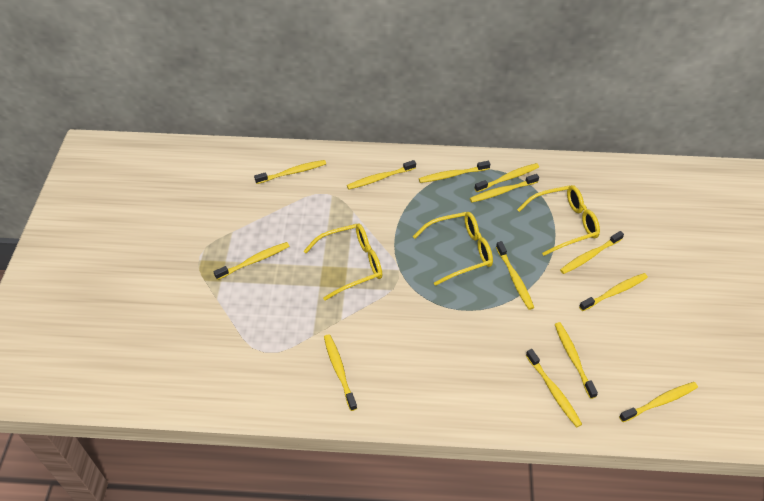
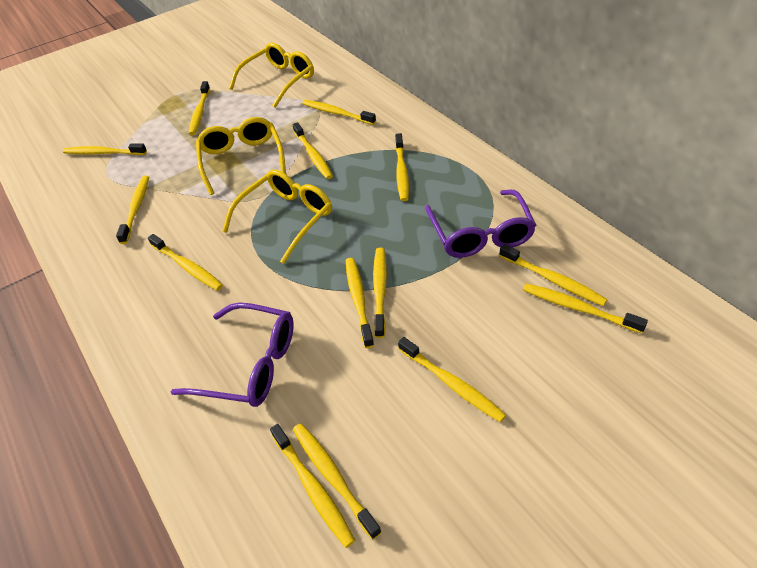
purple glasses: 0 -> 2
yellow toothbrush: 13 -> 14

